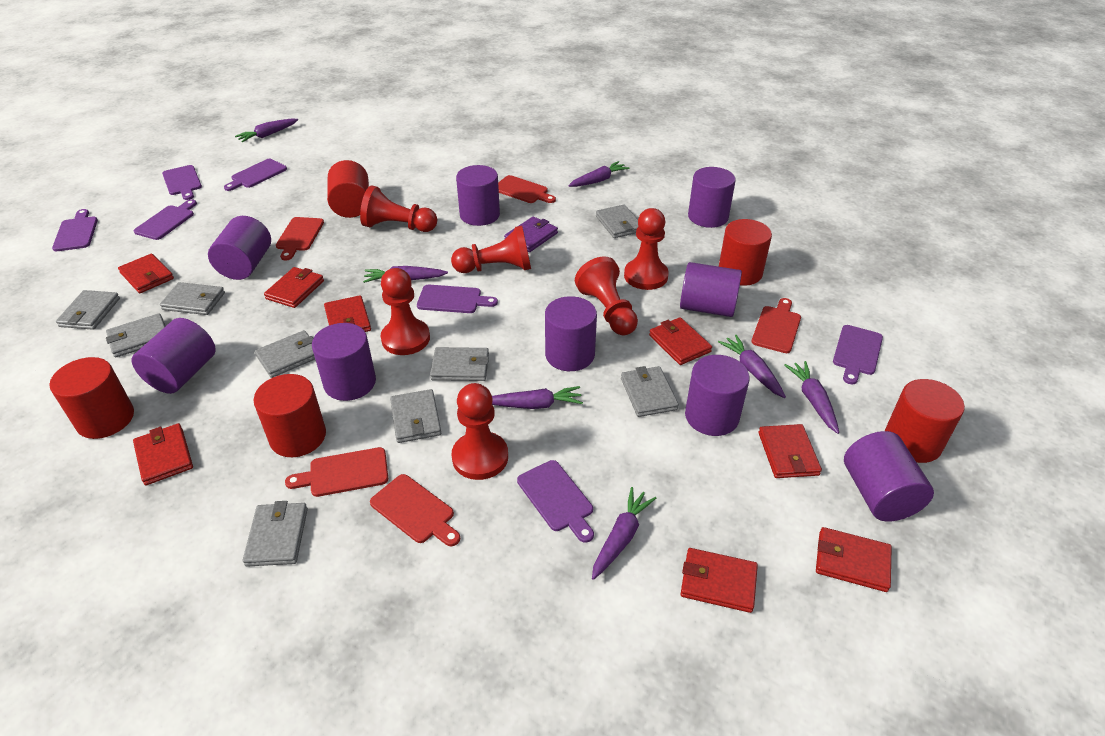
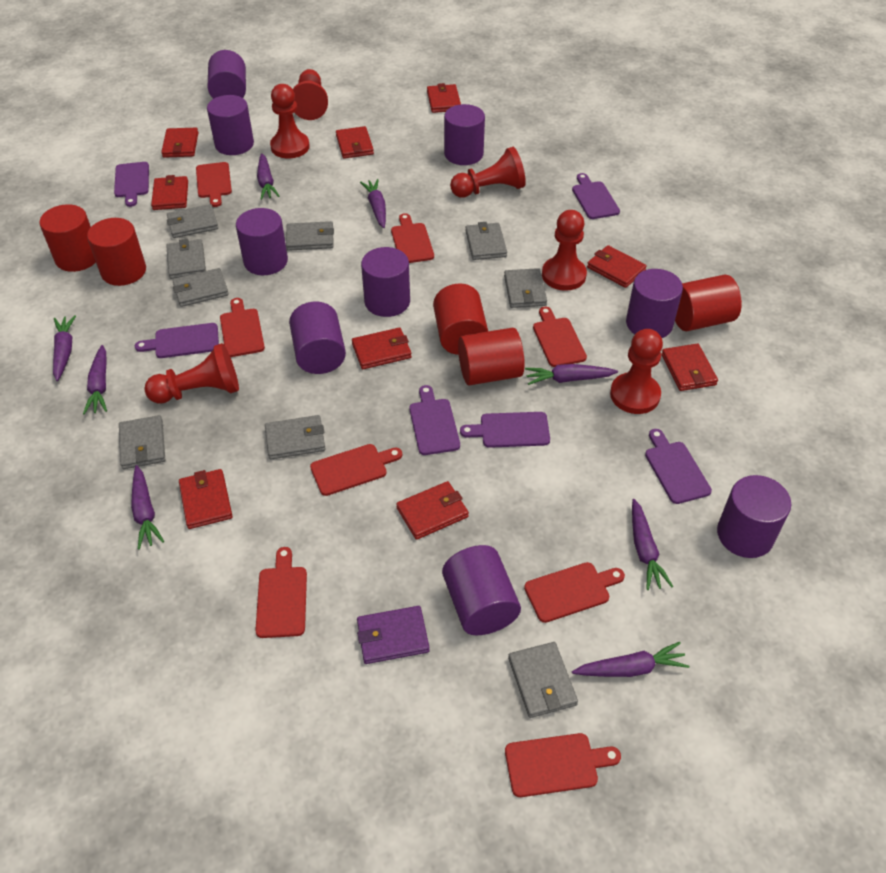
purple carrot: 7 -> 8
purple cutting board: 7 -> 6
red cutting board: 5 -> 8
red wallet: 8 -> 9

